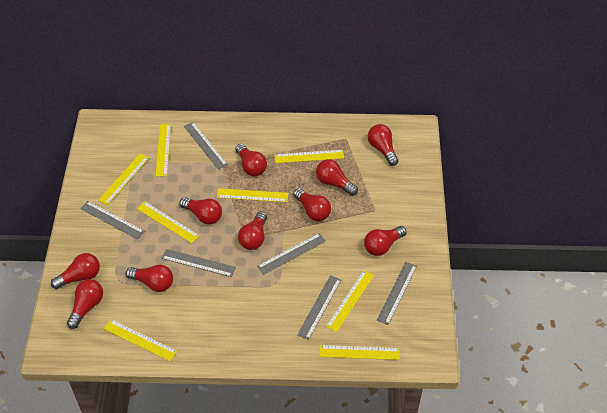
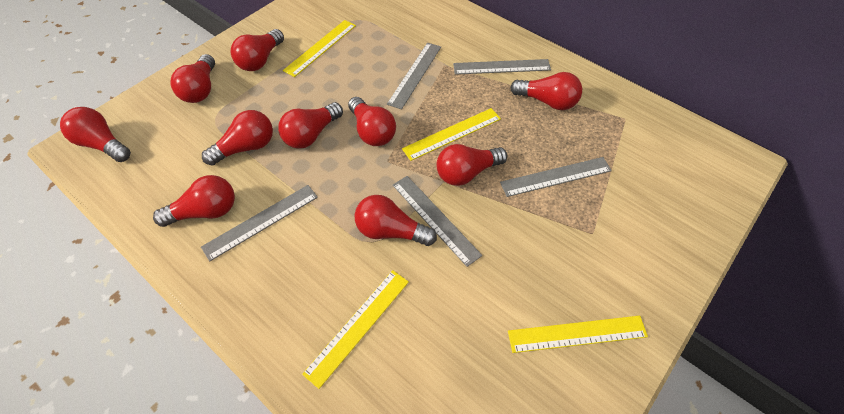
grey ruler: 6 -> 5
yellow ruler: 8 -> 4

